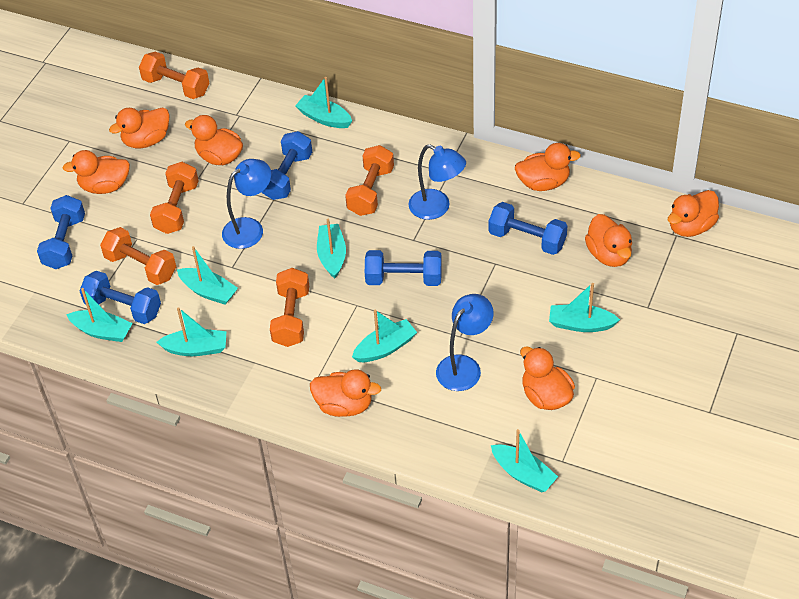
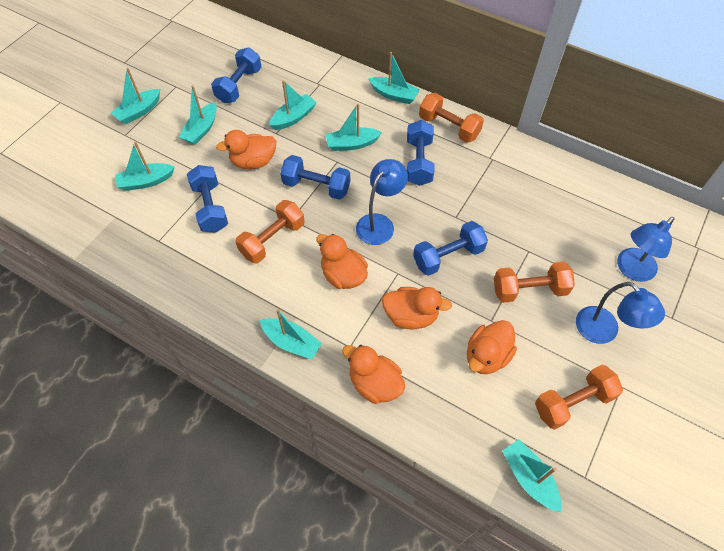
orange duck: 8 -> 5
orange dumbbell: 5 -> 4

